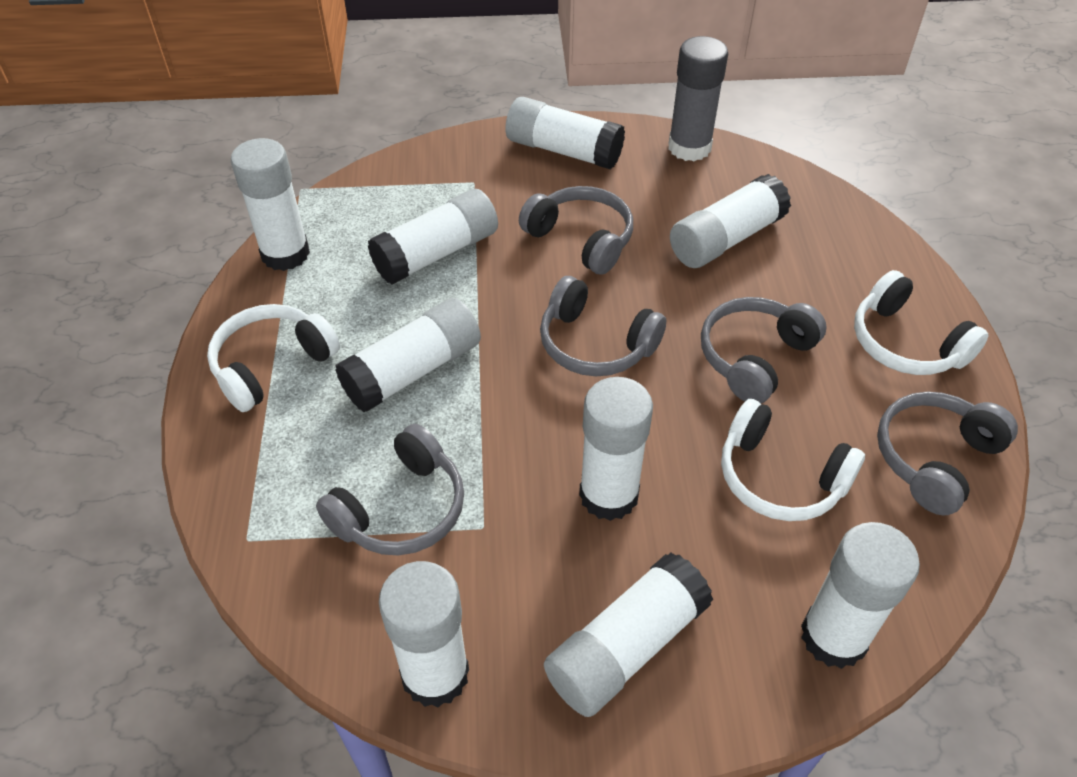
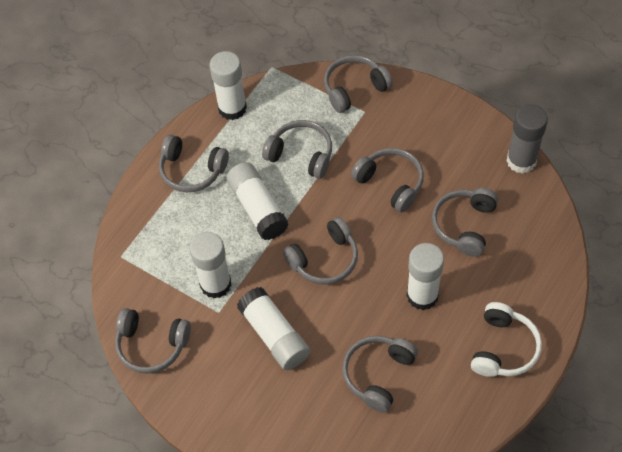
grey headphones: 5 -> 8
white glue stick: 9 -> 5
white headphones: 3 -> 1

